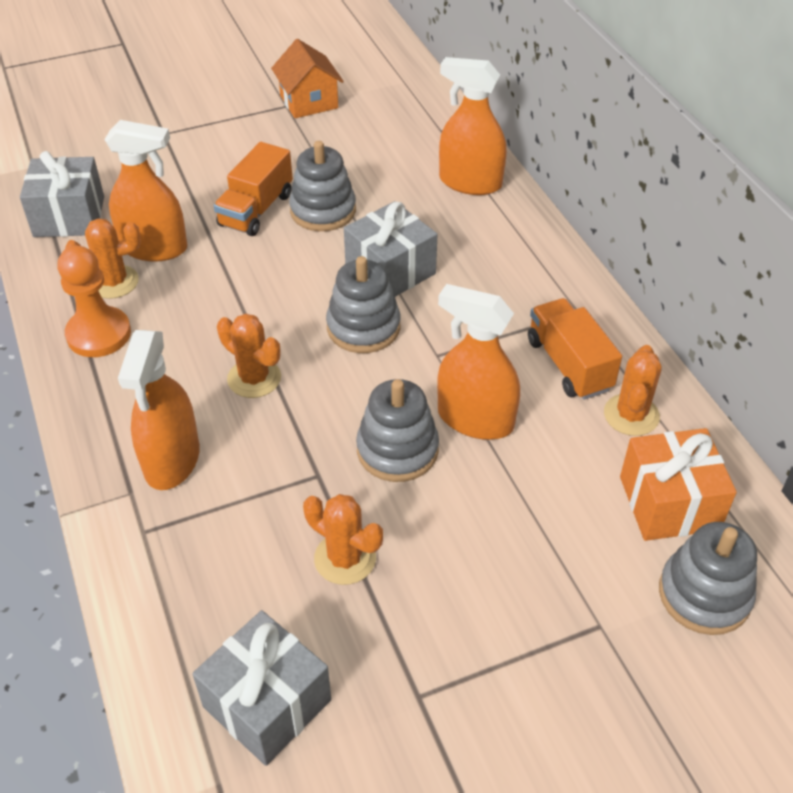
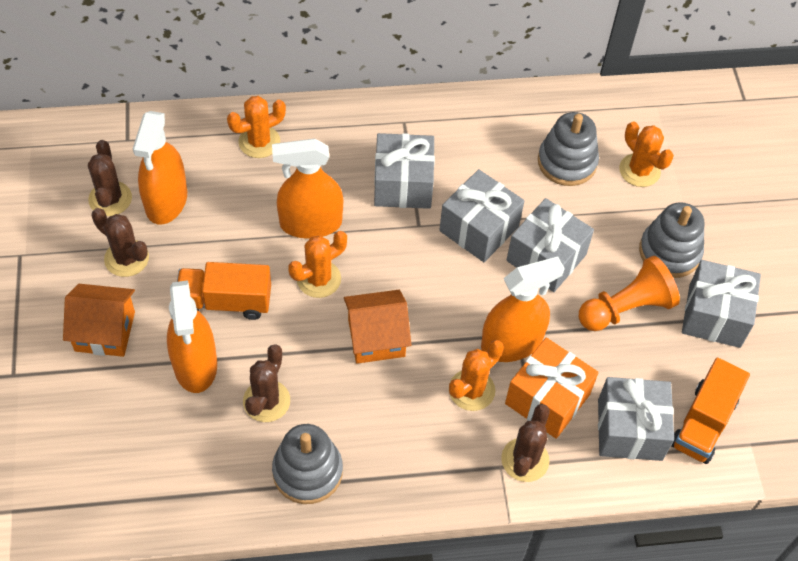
brown cactus: 0 -> 4
grey gift: 3 -> 5
grey stacking toy: 4 -> 3
orange house: 1 -> 2

